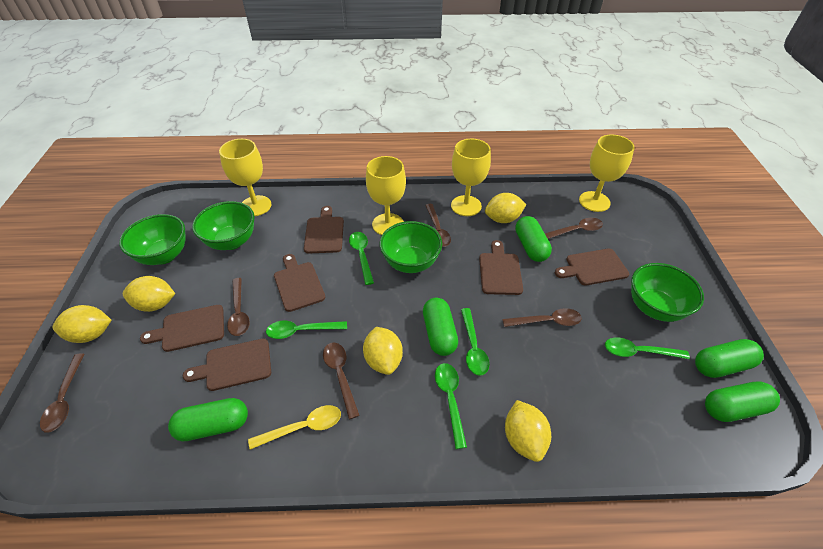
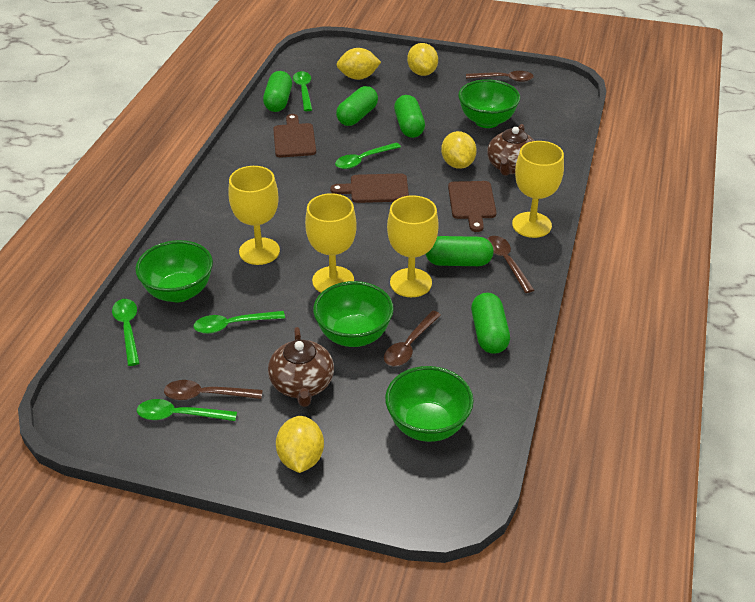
brown cutting board: 6 -> 3
brown spoon: 6 -> 4
brown teapot: 0 -> 2
yellow lemon: 5 -> 4
yellow spoon: 1 -> 0

